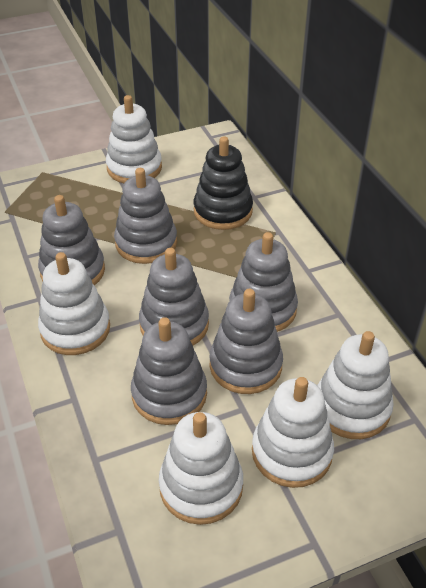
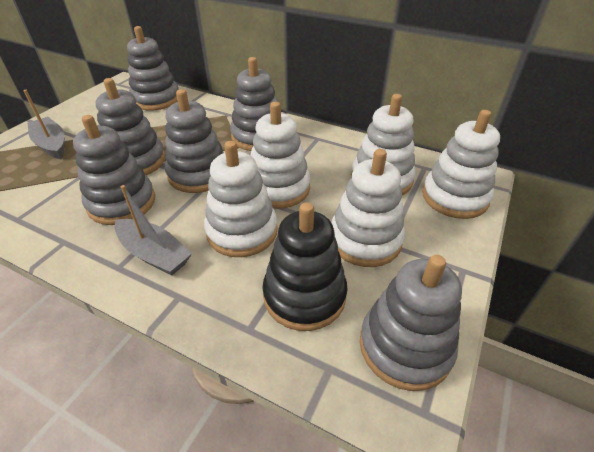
grey boat: 0 -> 2

